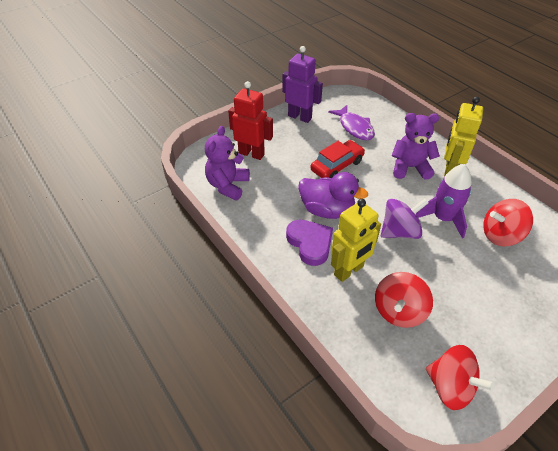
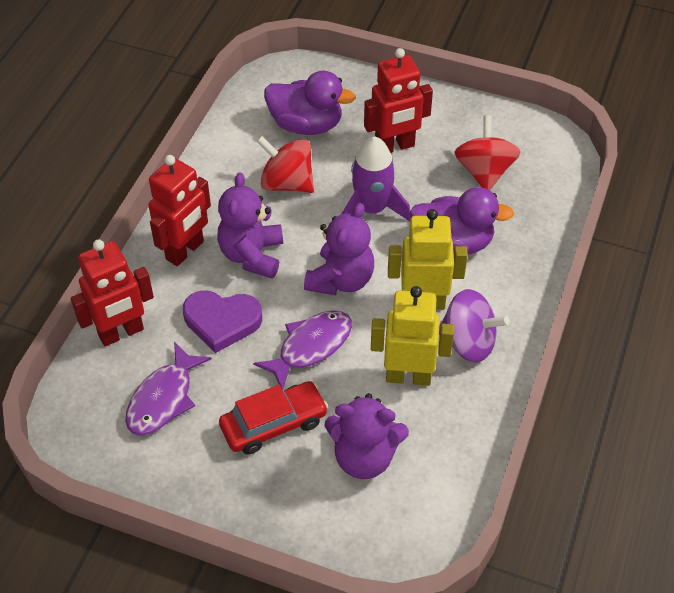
purple duck: 1 -> 2
purple fish: 1 -> 2
purple robot: 1 -> 0
purple teddy bear: 2 -> 3
red robot: 1 -> 3
red spinning top: 3 -> 2

